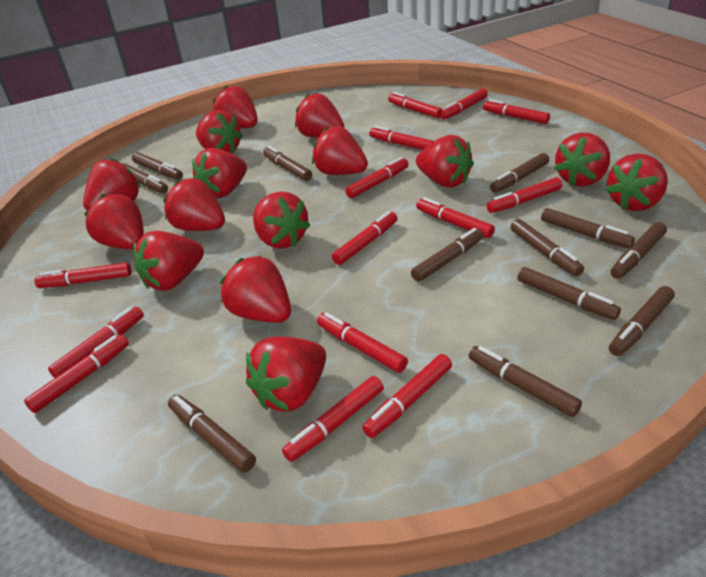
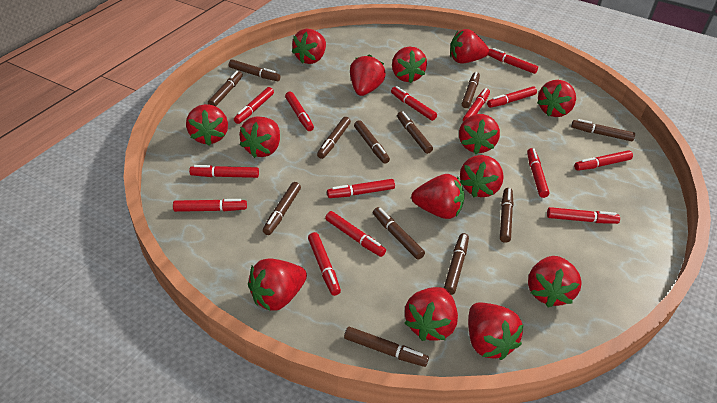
red strawberry: 15 -> 14

